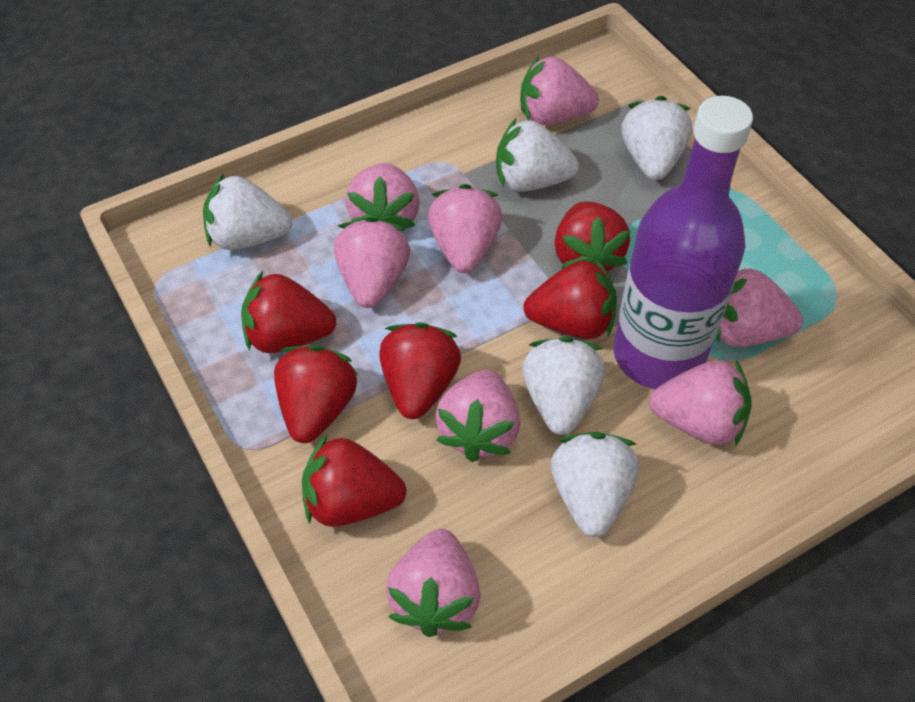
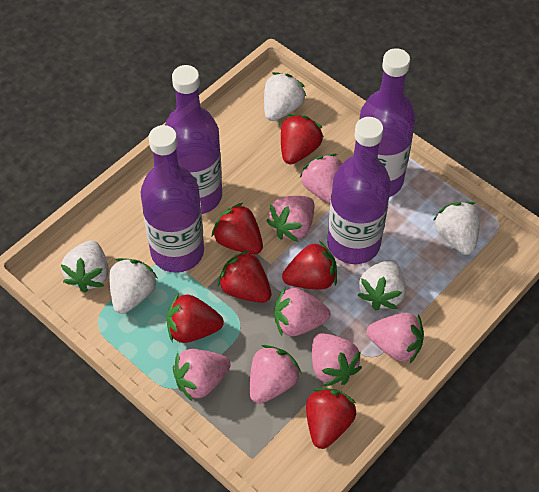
pink strawberry: 8 -> 7
purple bottle: 1 -> 4

